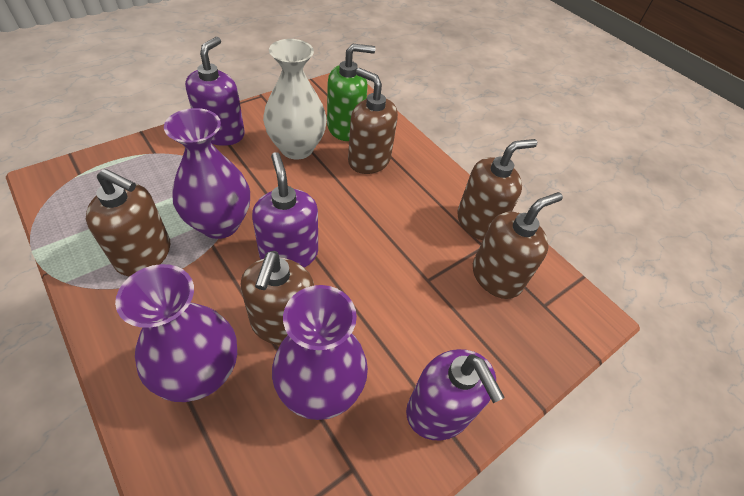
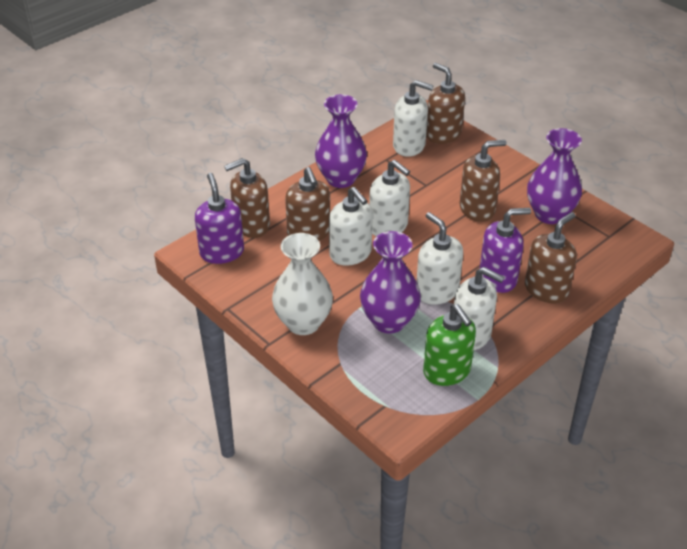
purple soap dispenser: 3 -> 2
white soap dispenser: 0 -> 5

